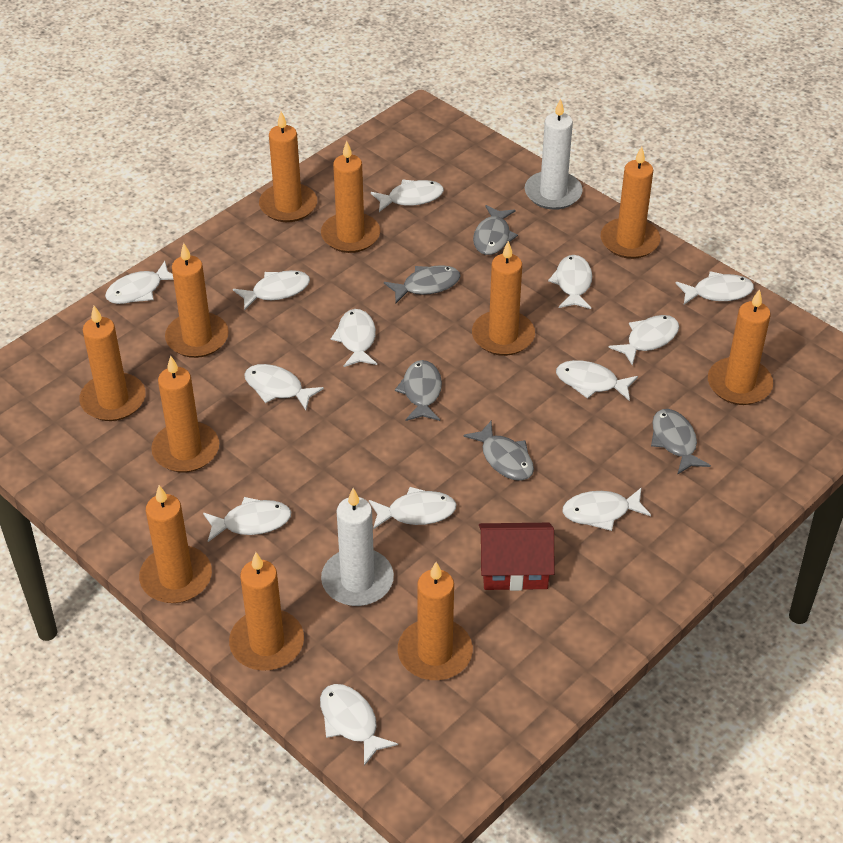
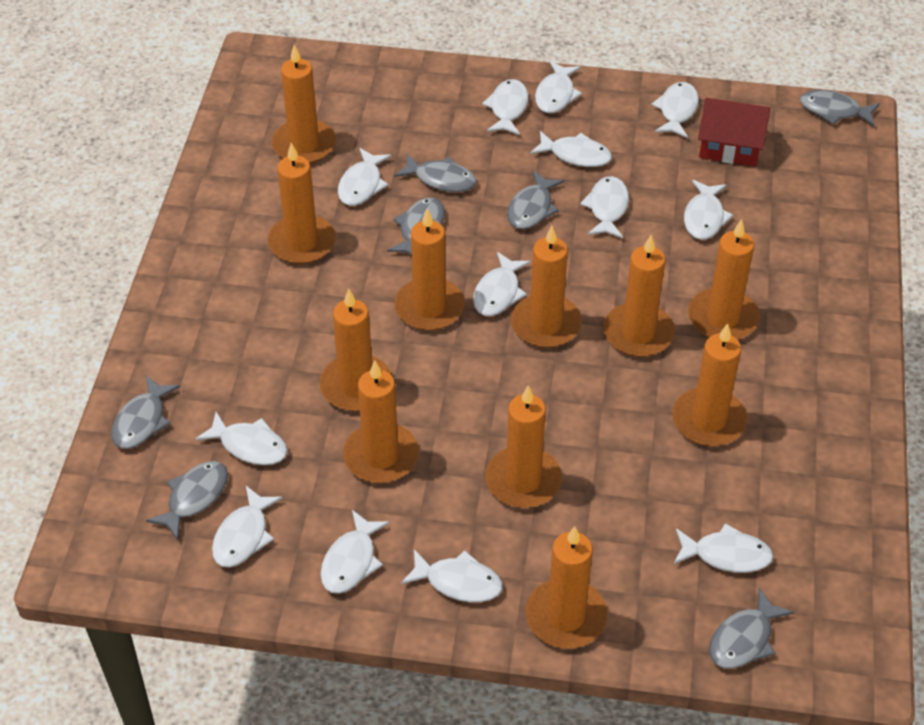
grey fish: 5 -> 7
white candle: 2 -> 0

